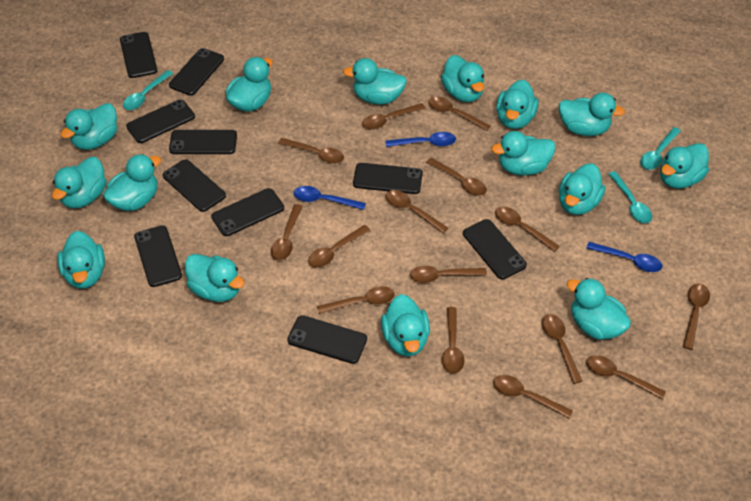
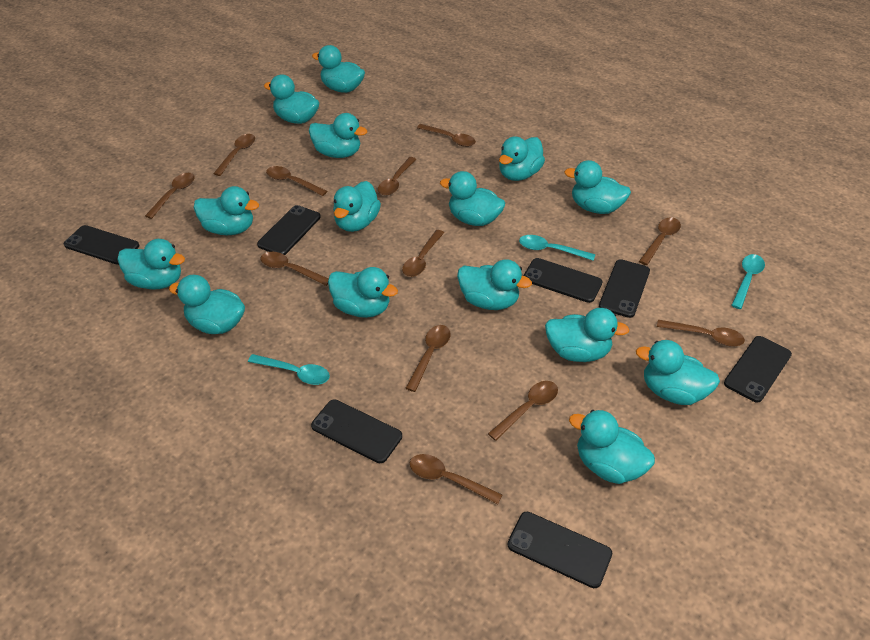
black phone: 10 -> 7
blue spoon: 3 -> 0
brown spoon: 15 -> 12

